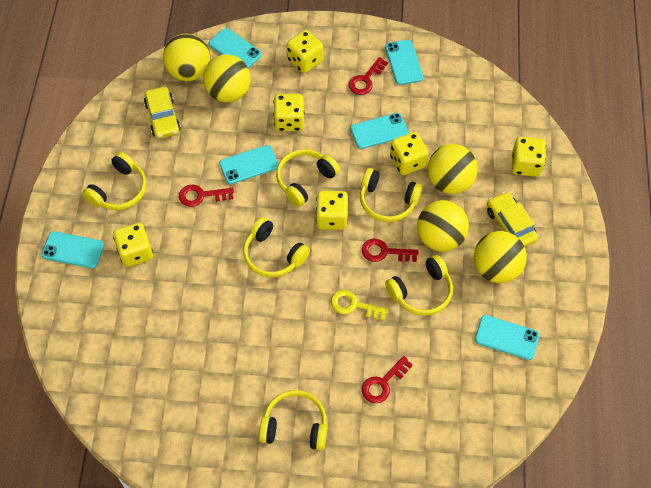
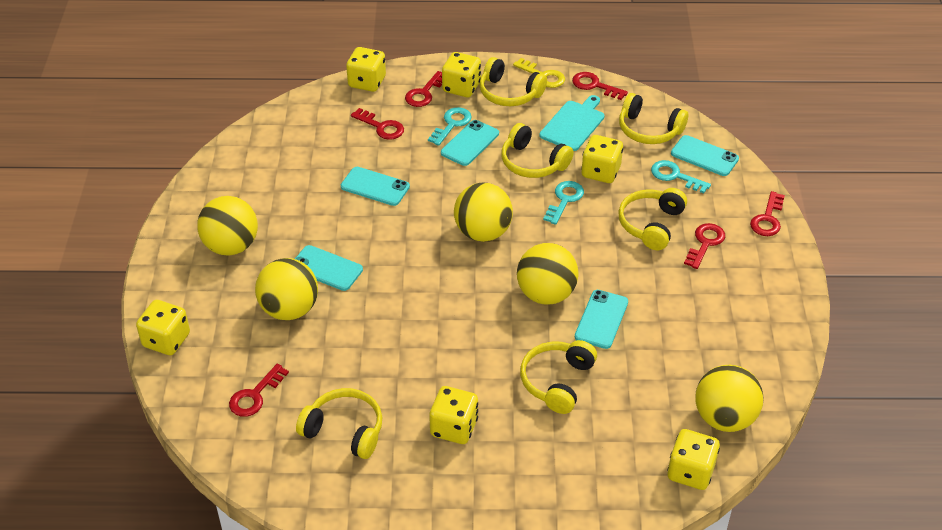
red key: 4 -> 6
turquoise cutting board: 0 -> 1
turquoise key: 0 -> 3
turquoise phone: 6 -> 5
yellow car: 2 -> 0

